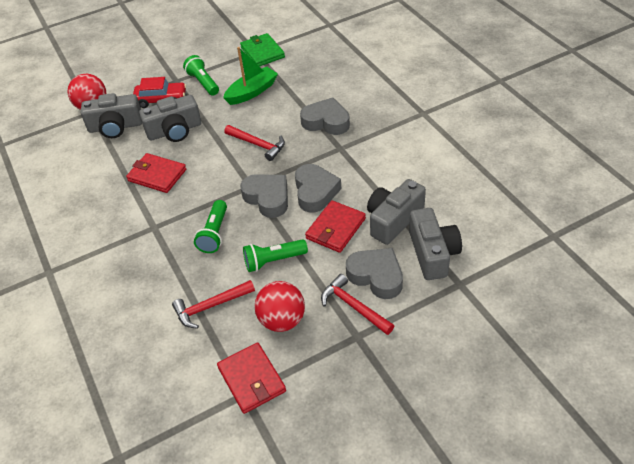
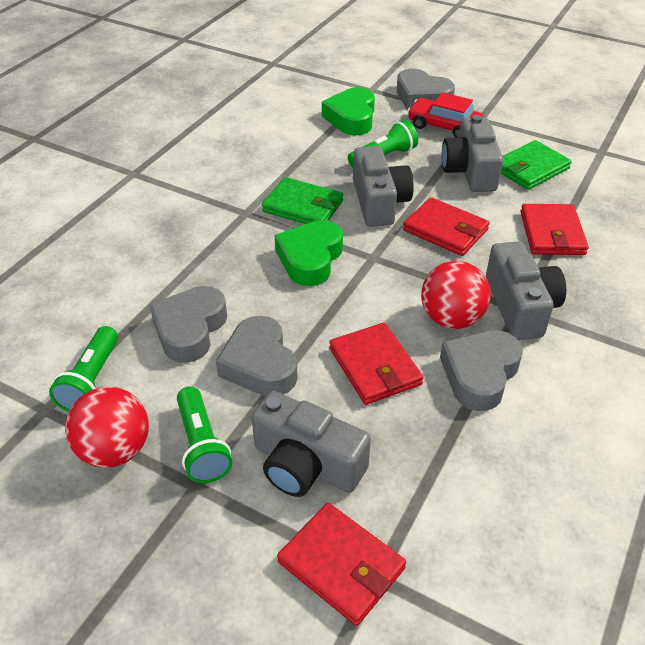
green boat: 1 -> 0
green heart: 0 -> 2
green wallet: 1 -> 2
red hammer: 3 -> 0
red wallet: 3 -> 4

